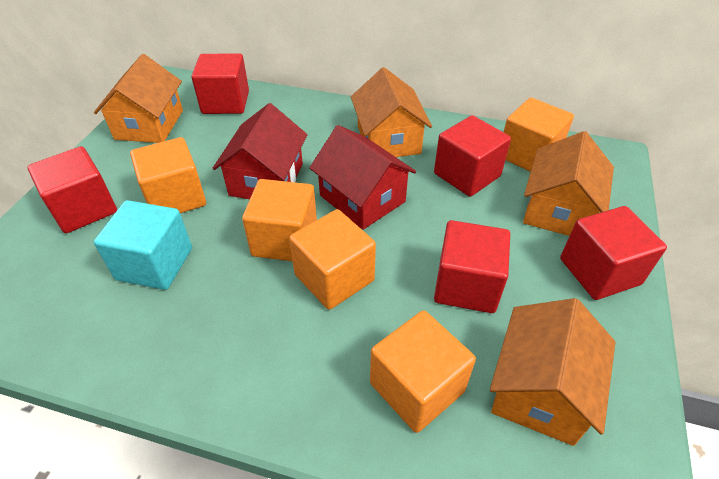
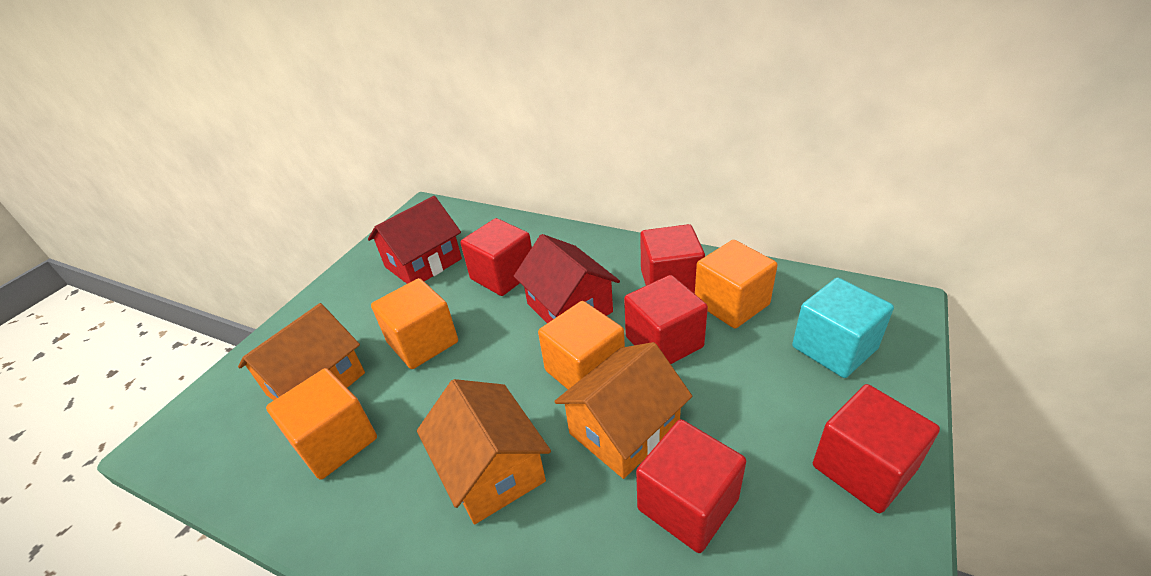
orange cube: 5 -> 4
orange house: 4 -> 3

